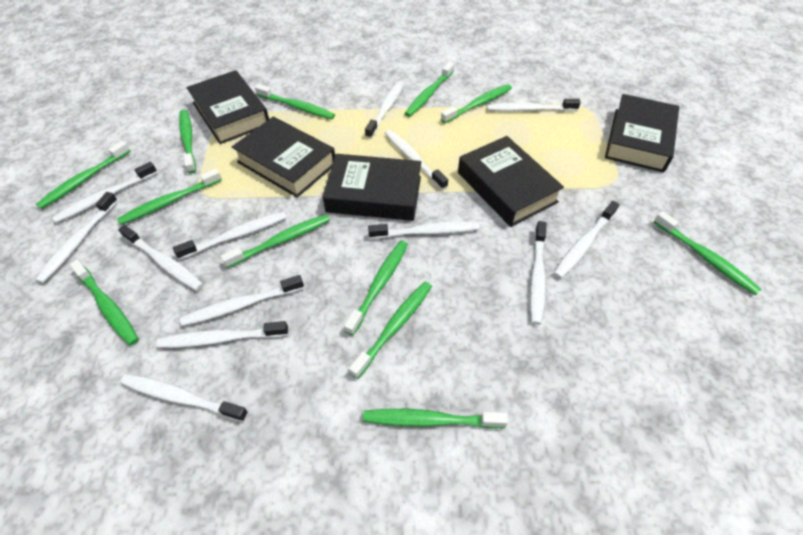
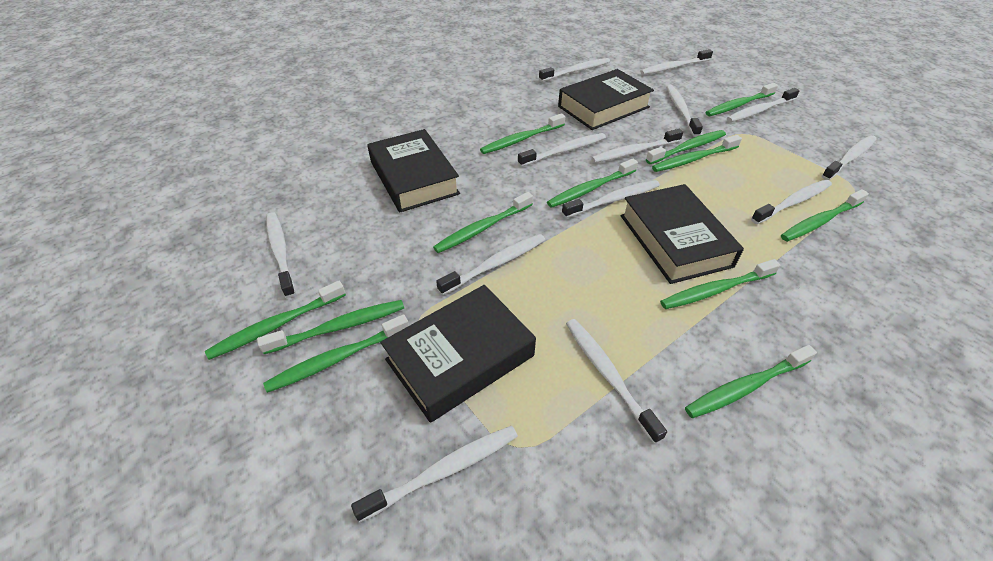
black book: 5 -> 4

